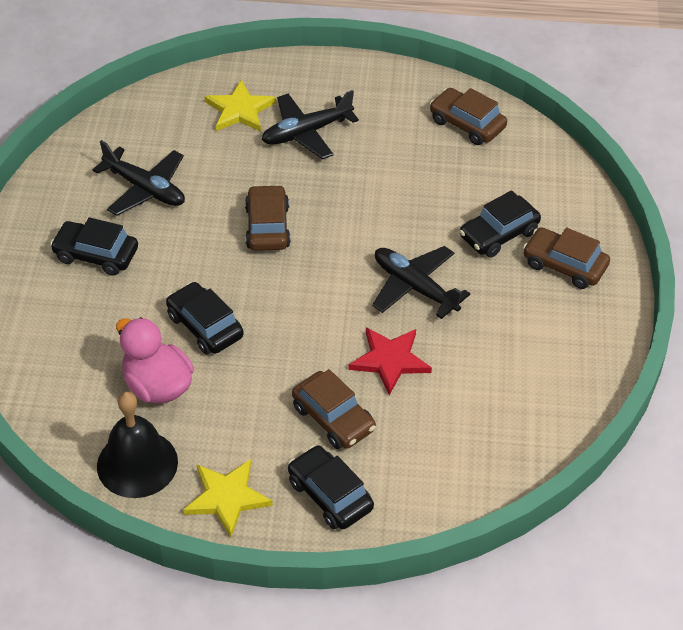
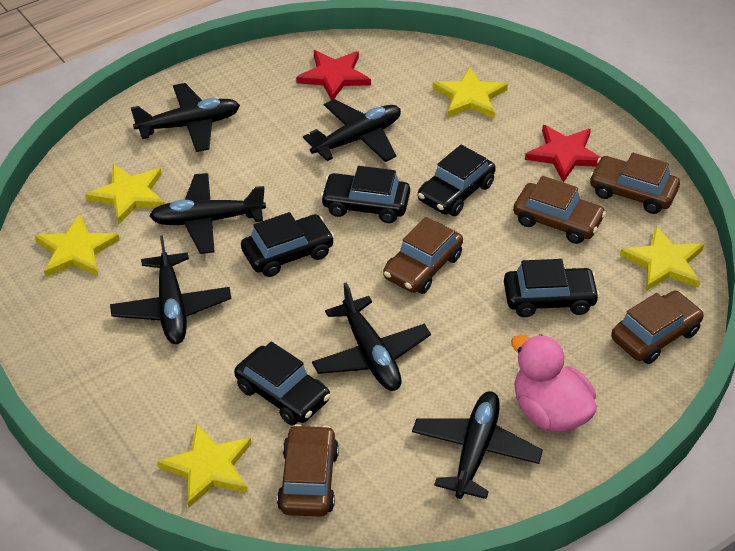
black bell: 1 -> 0
black car: 4 -> 5
black plane: 3 -> 6
brown car: 4 -> 5
red star: 1 -> 2
yellow star: 2 -> 5

